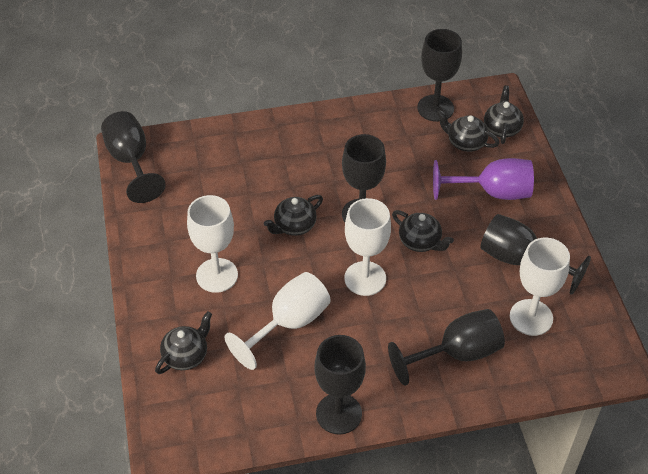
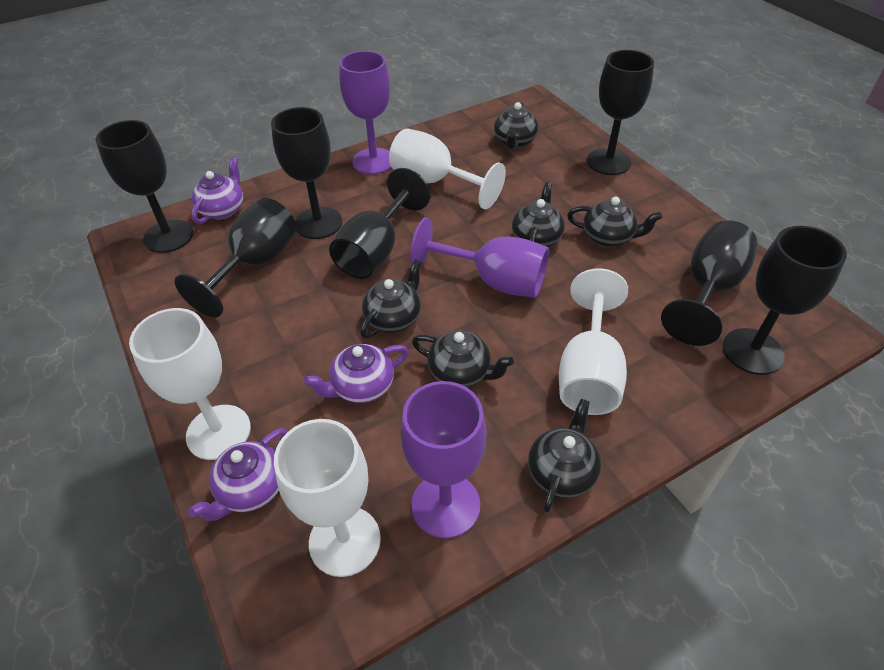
black goblet: 6 -> 7
black teapot: 5 -> 6
purple goblet: 1 -> 3
purple teapot: 0 -> 3

